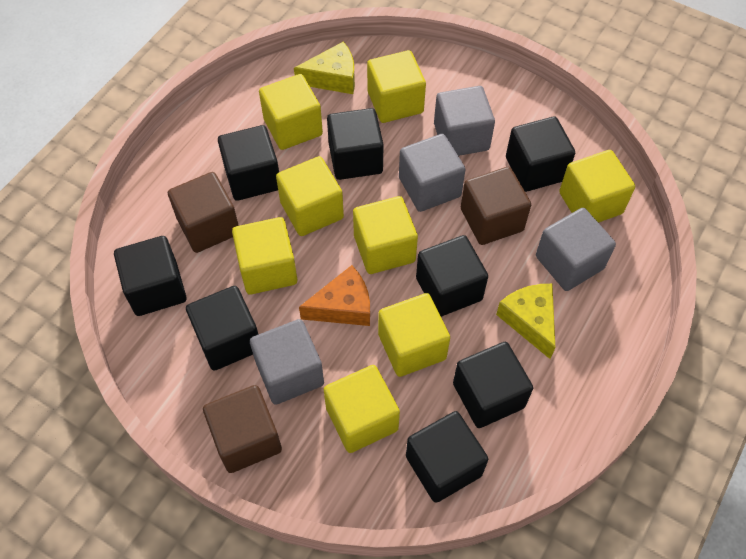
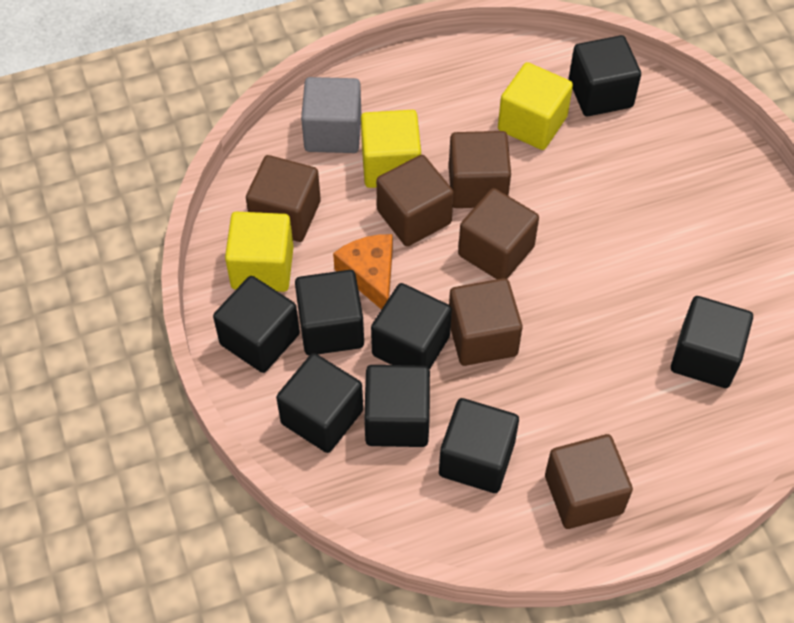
brown cube: 3 -> 6
grey cube: 4 -> 1
yellow cheese: 2 -> 0
yellow cube: 8 -> 3

